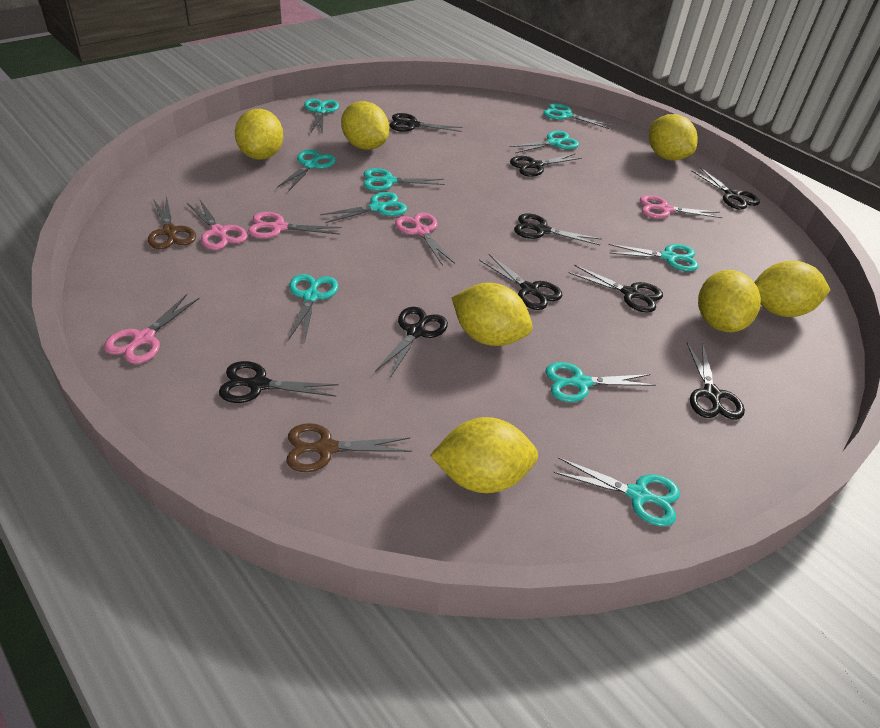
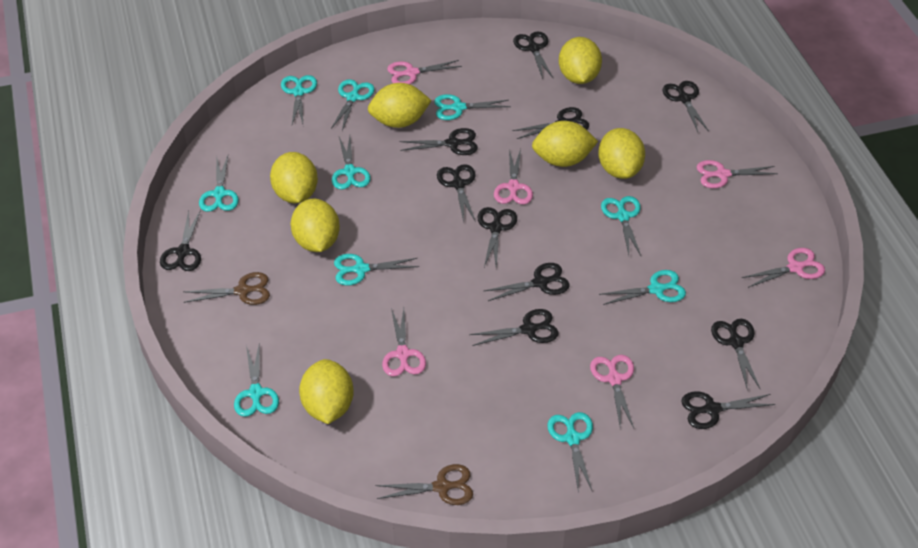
black scissors: 9 -> 11
pink scissors: 5 -> 6

